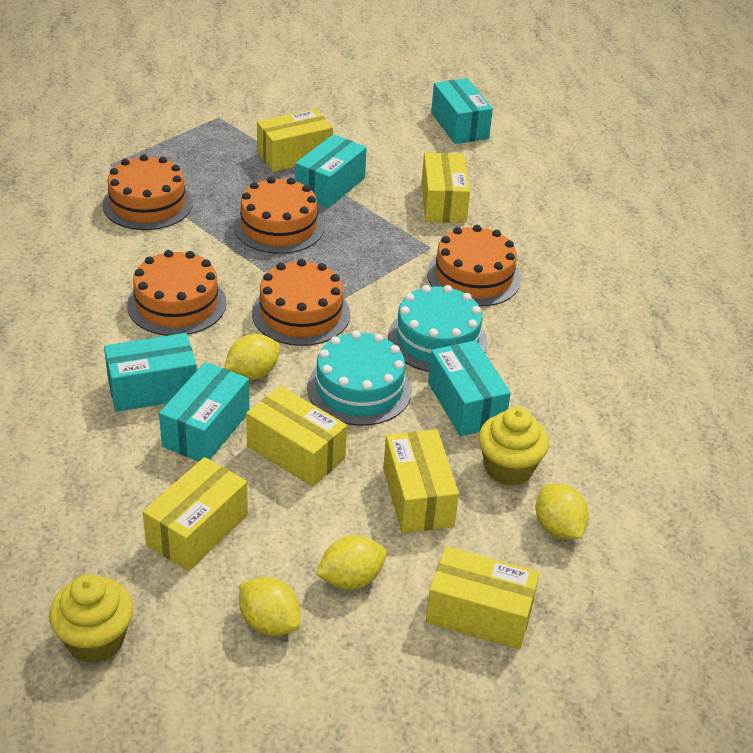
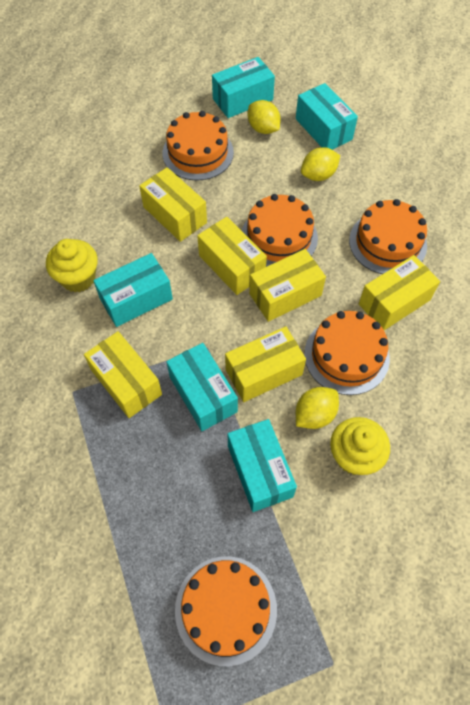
turquoise cake: 2 -> 0
yellow lemon: 4 -> 3

